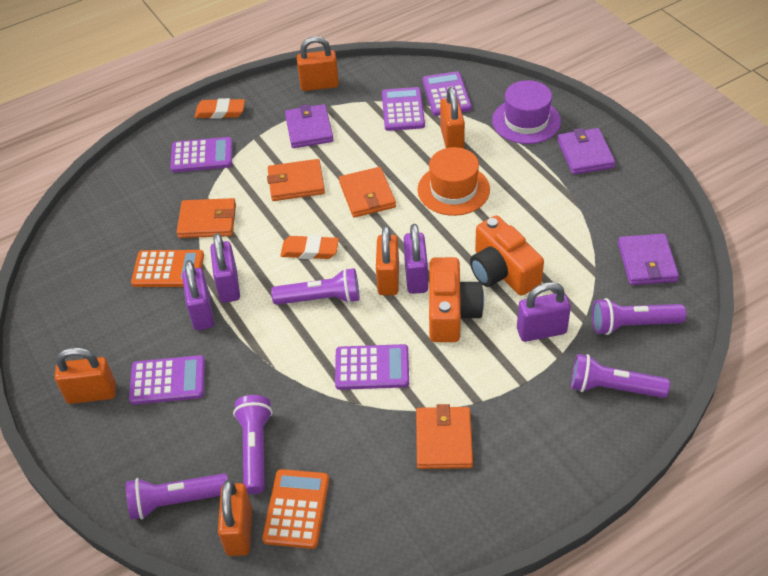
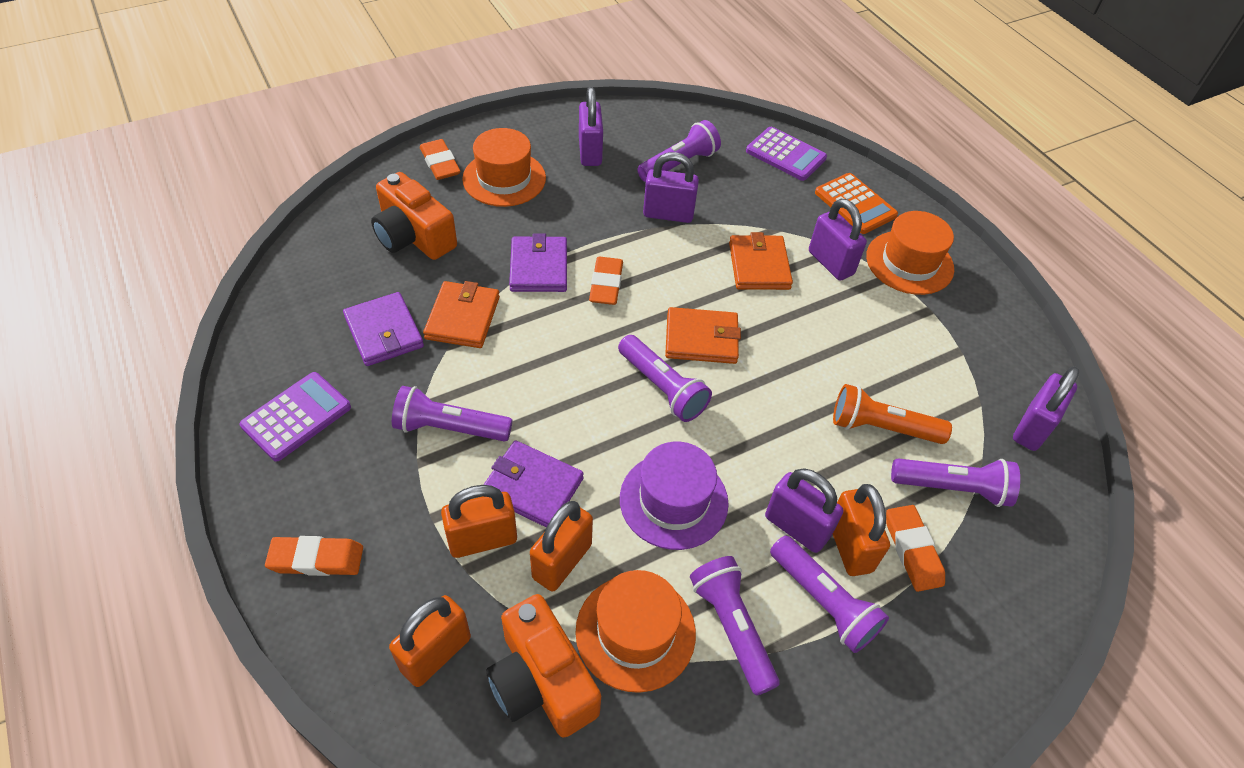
orange calculator: 2 -> 1
orange eraser: 2 -> 4
orange flashlight: 0 -> 1
orange hat: 1 -> 3
orange padlock: 5 -> 4
orange wallet: 4 -> 3
purple calculator: 5 -> 2
purple flashlight: 5 -> 6
purple padlock: 4 -> 5

